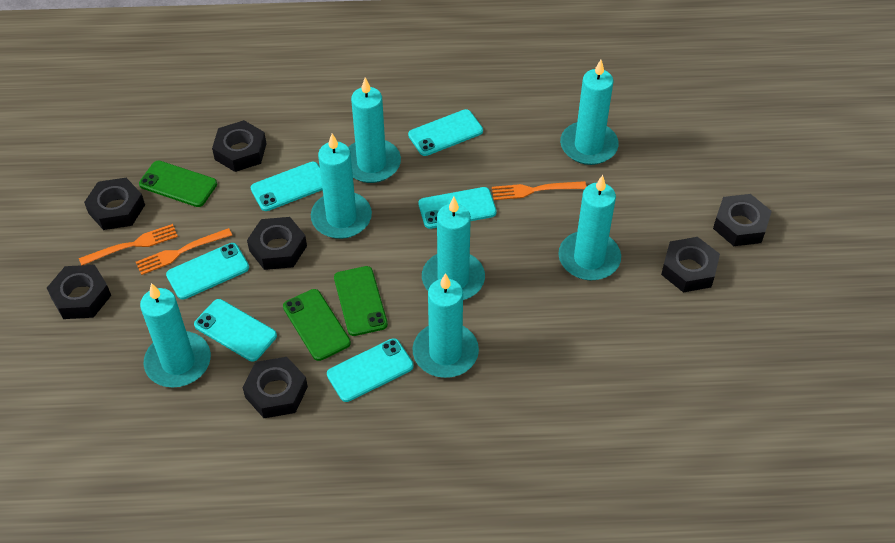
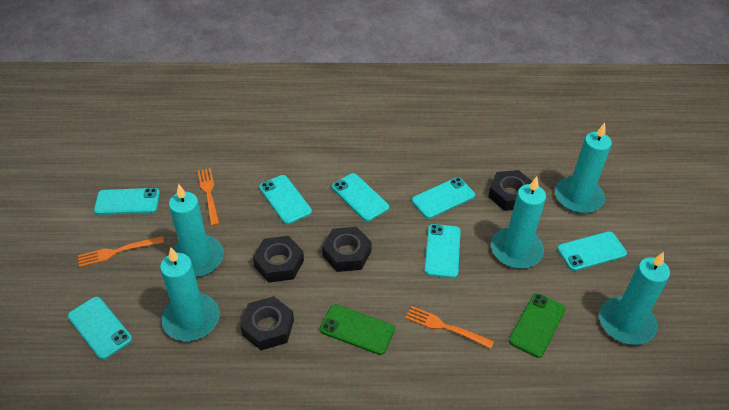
black nut: 7 -> 4
green phone: 3 -> 2
turquoise candle: 7 -> 5
turquoise phone: 6 -> 7

